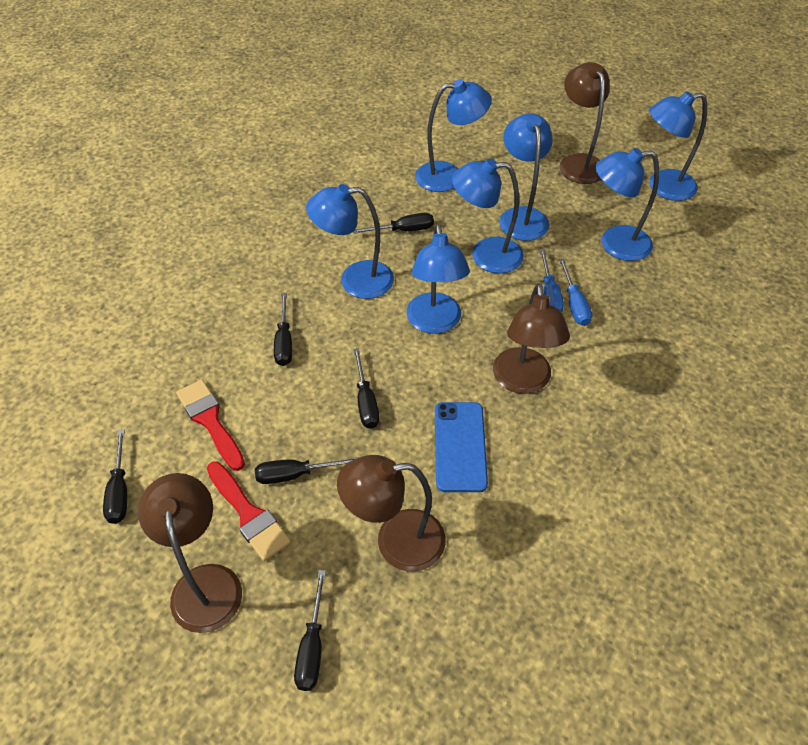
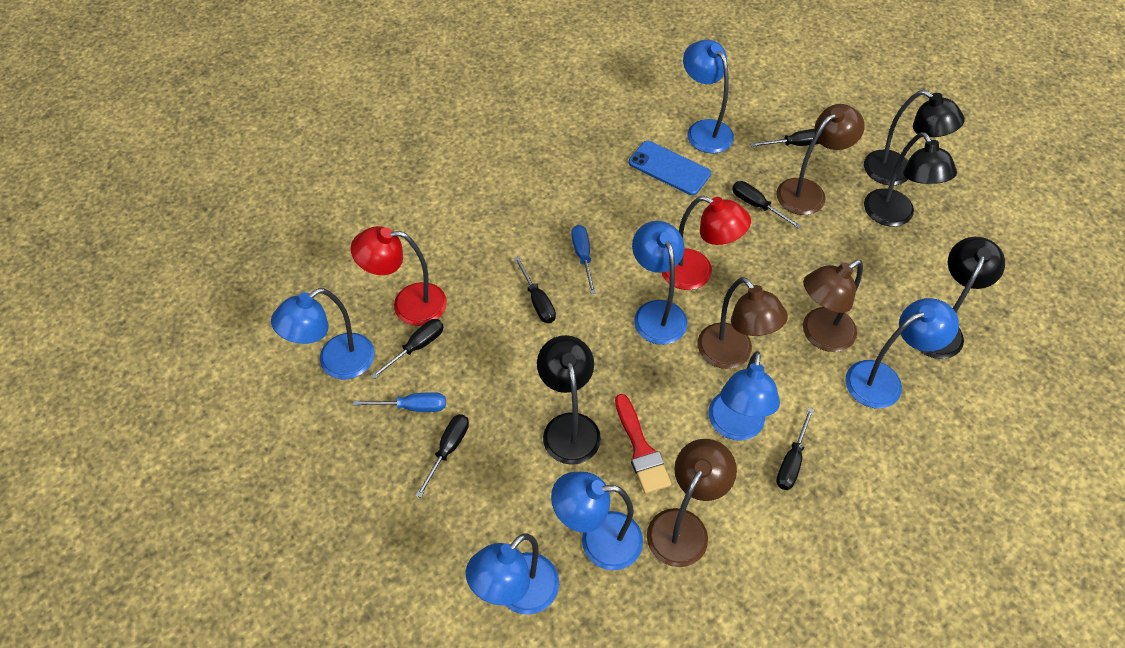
black lamp: 0 -> 4
red brush: 2 -> 1
red lamp: 0 -> 2

